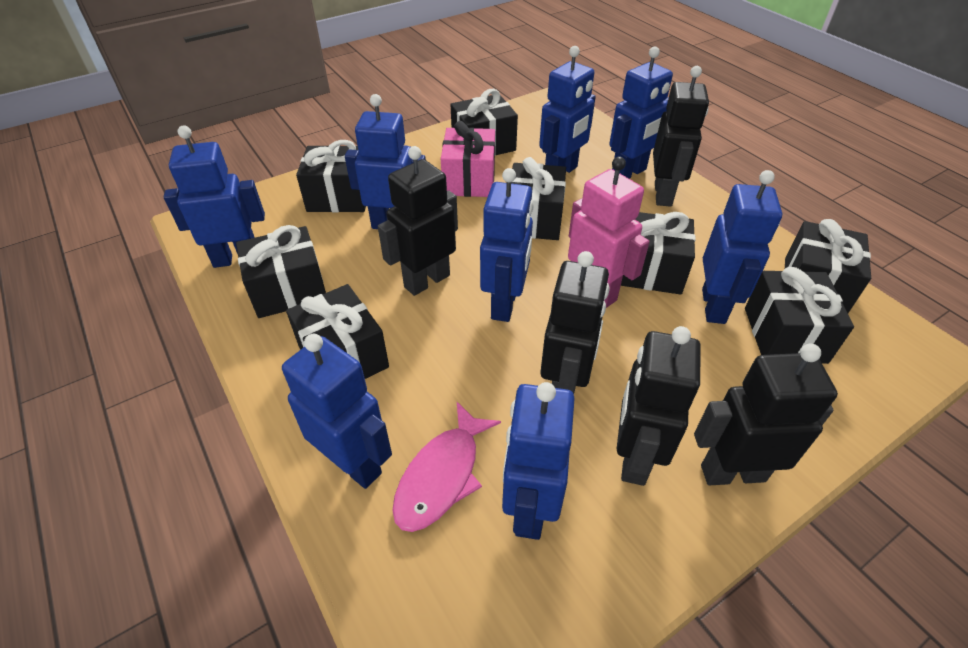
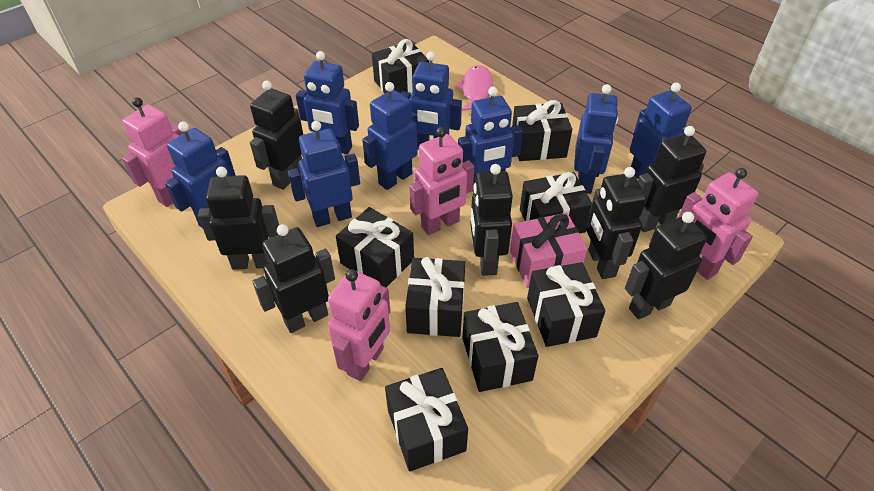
black robot: 5 -> 7
pink robot: 1 -> 4

